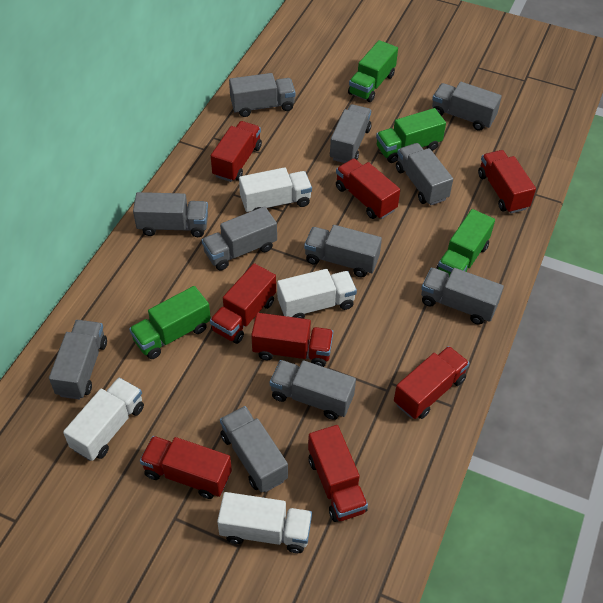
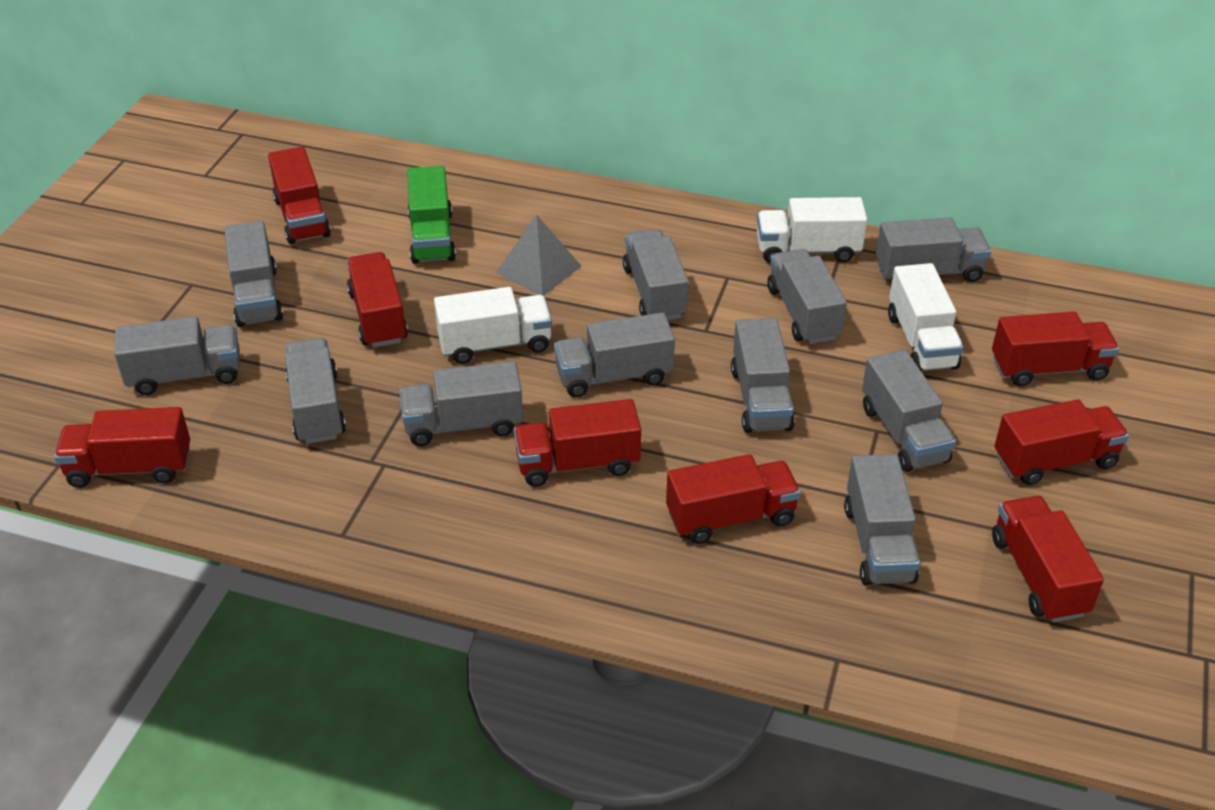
green truck: 4 -> 1
grey pyramid: 0 -> 1
white truck: 4 -> 3

